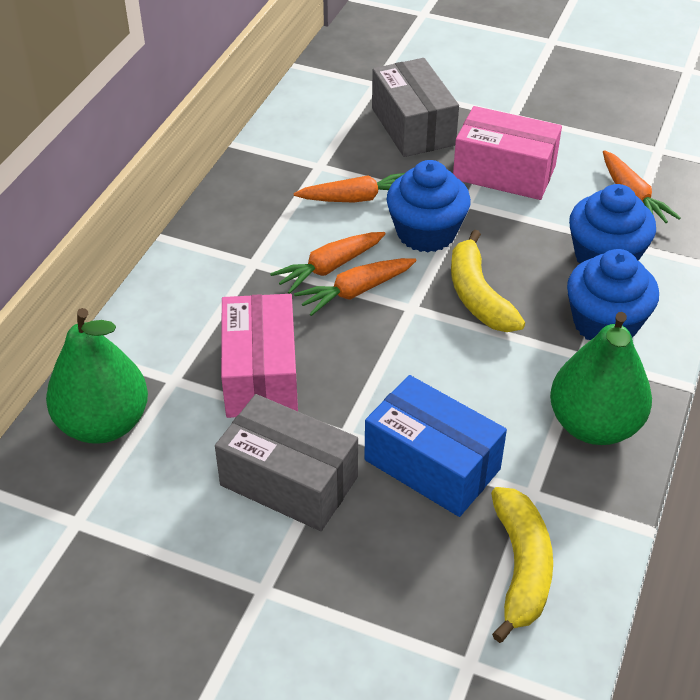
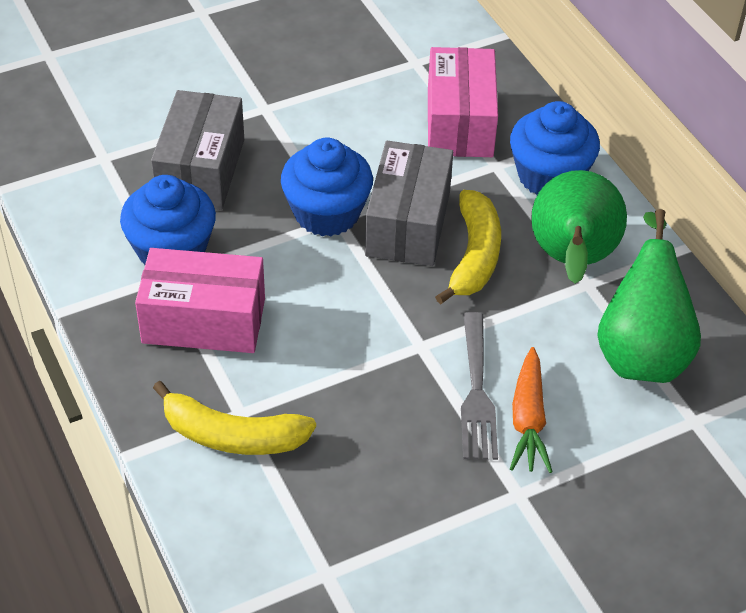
blue box: 1 -> 0
grey fork: 0 -> 1
orange carrot: 4 -> 1

